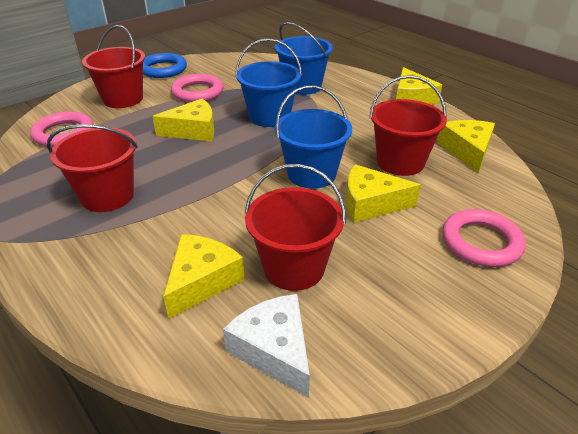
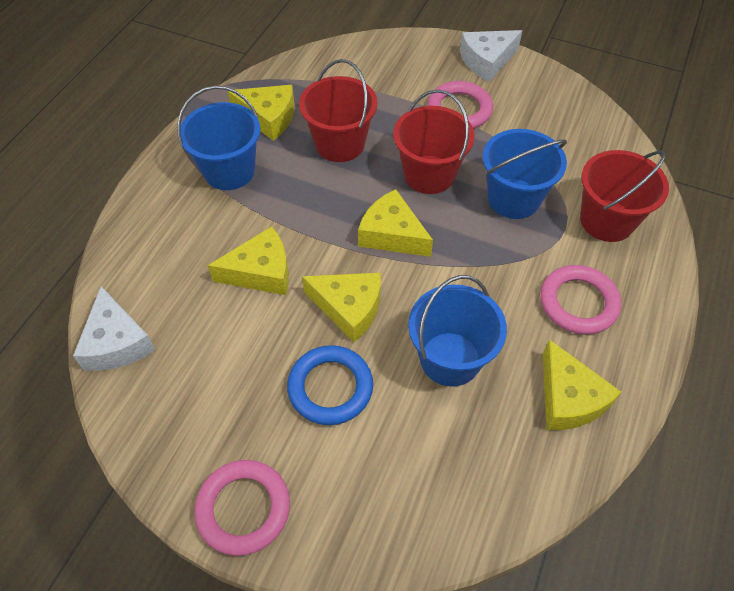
red bucket: 4 -> 3
white cheese: 1 -> 2

